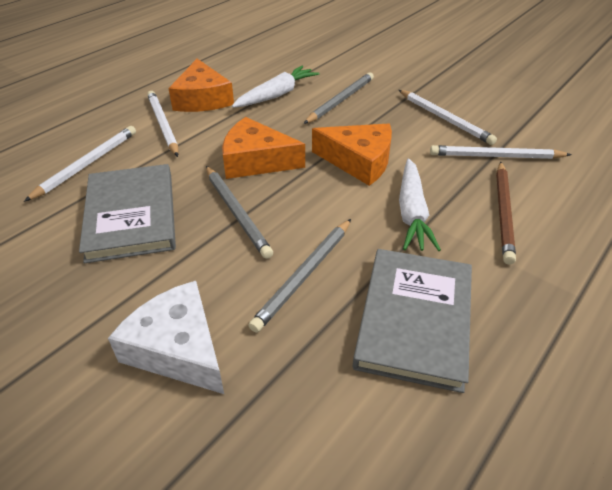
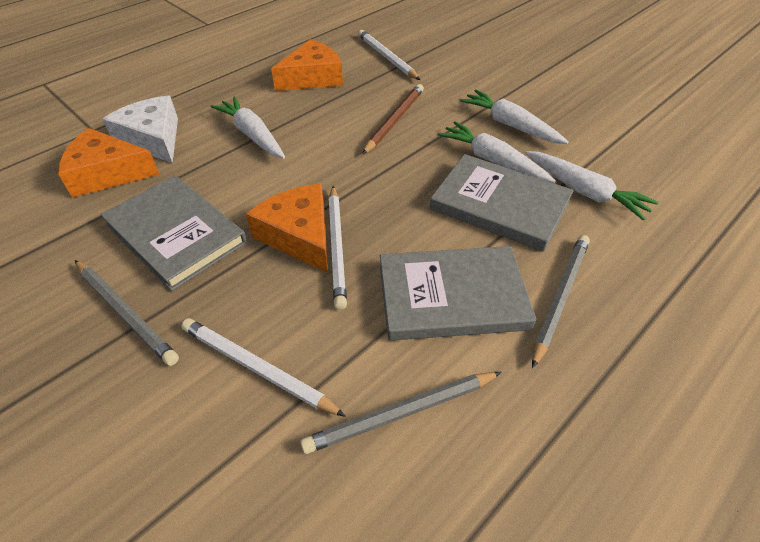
grey book: 2 -> 3
white carrot: 2 -> 4
white pencil: 4 -> 3

